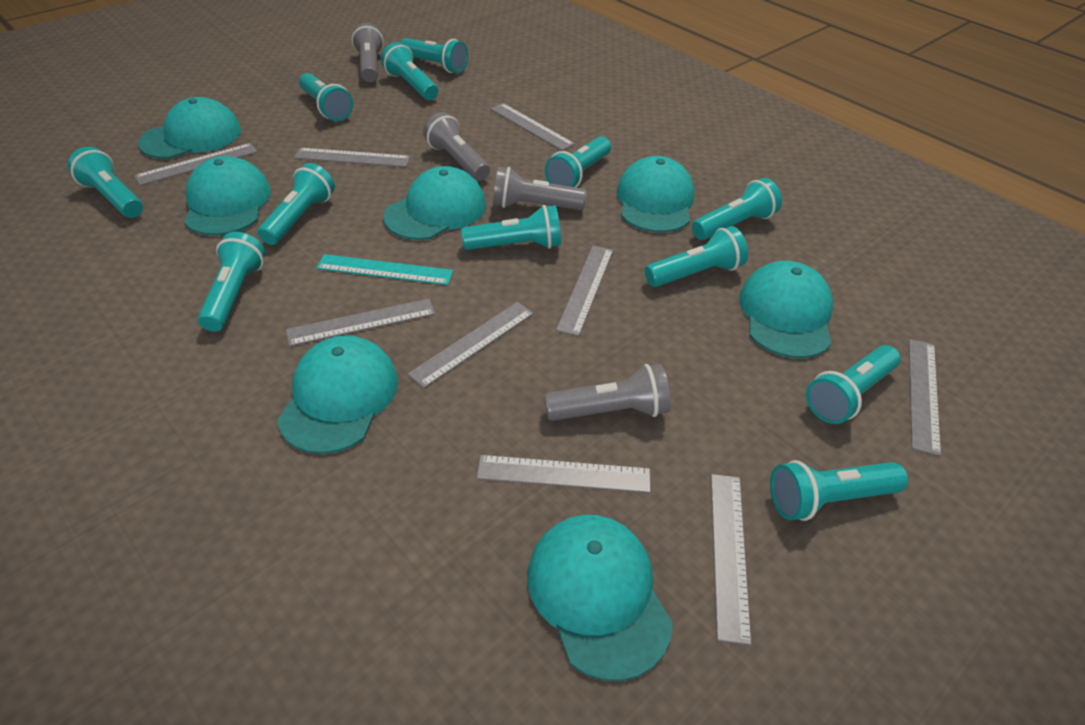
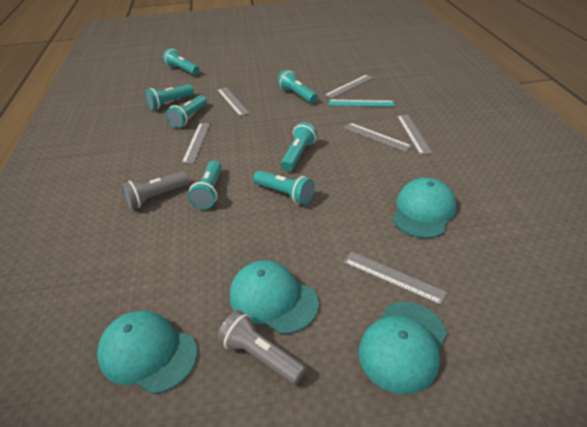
grey flashlight: 4 -> 2
grey ruler: 9 -> 6
turquoise cap: 7 -> 4
turquoise flashlight: 12 -> 7

